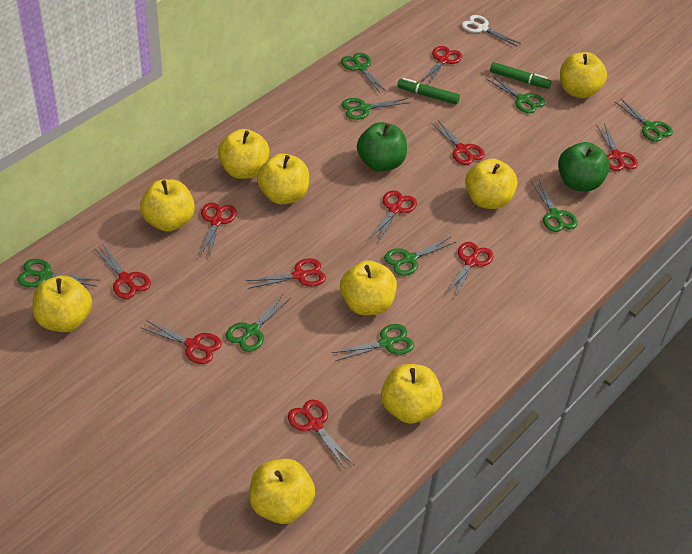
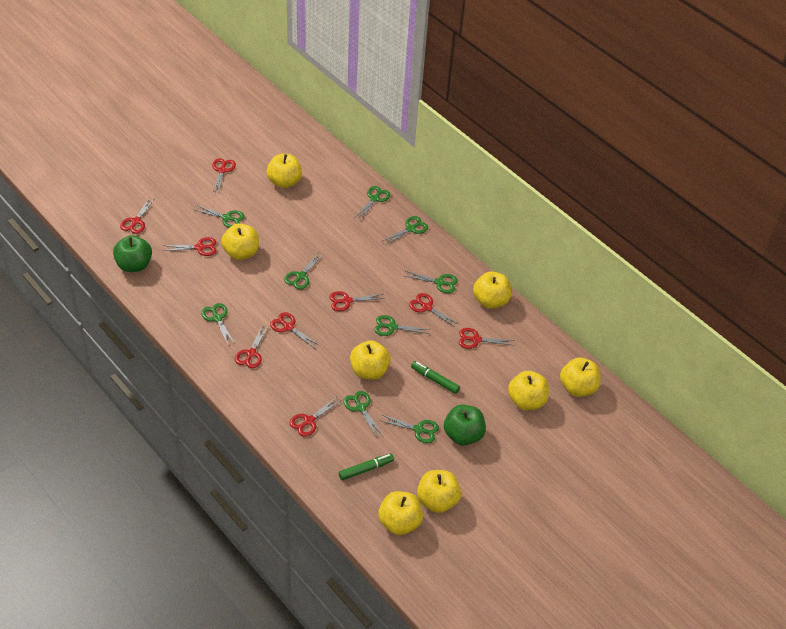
red scissors: 10 -> 9
white scissors: 1 -> 0
yellow apple: 9 -> 8

